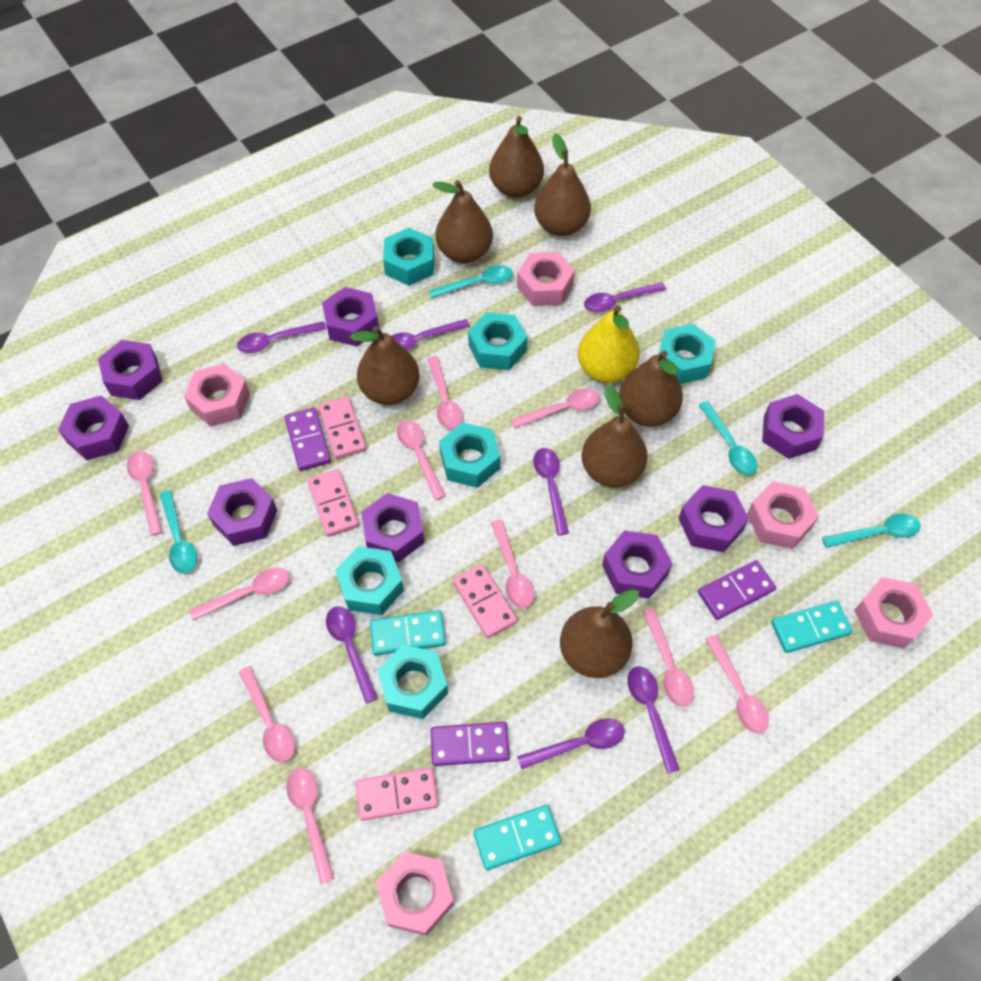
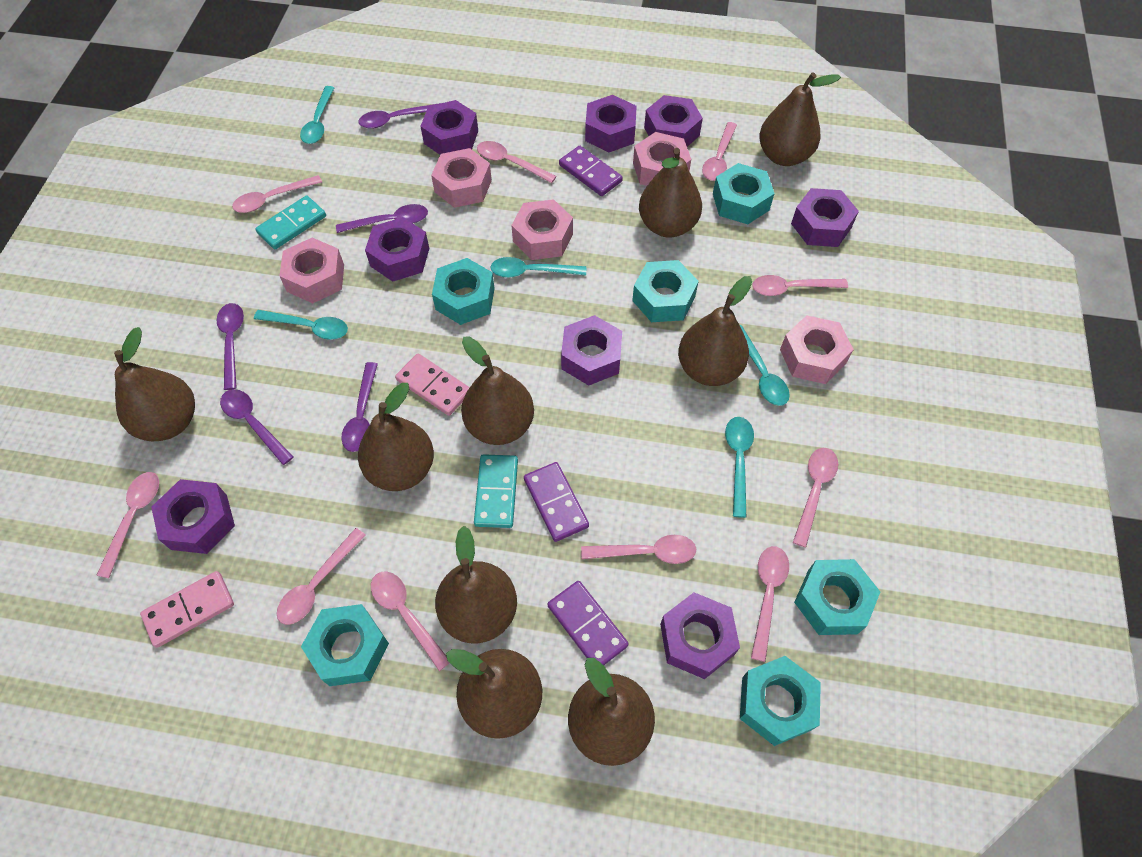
brown pear: 7 -> 9
pink domino: 4 -> 2
purple spoon: 7 -> 5
turquoise domino: 3 -> 2
turquoise spoon: 4 -> 5
yellow pear: 1 -> 0

